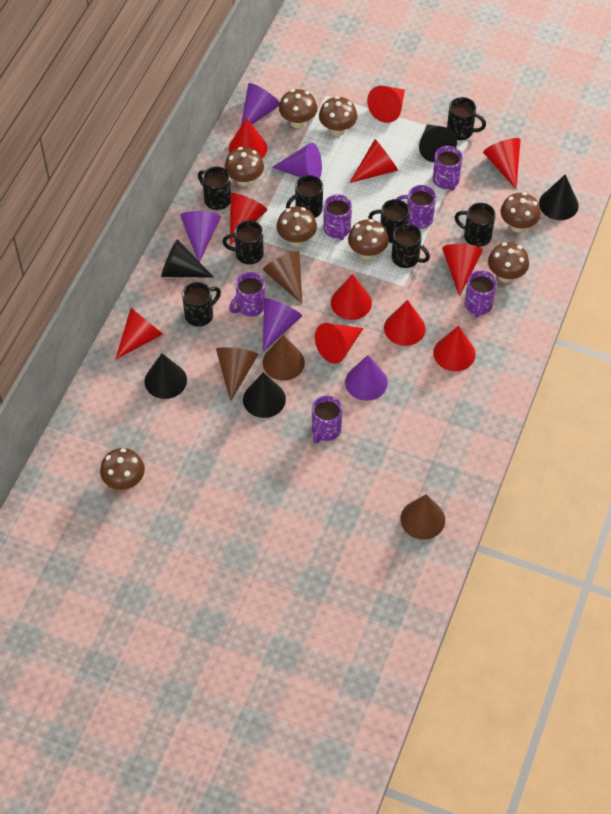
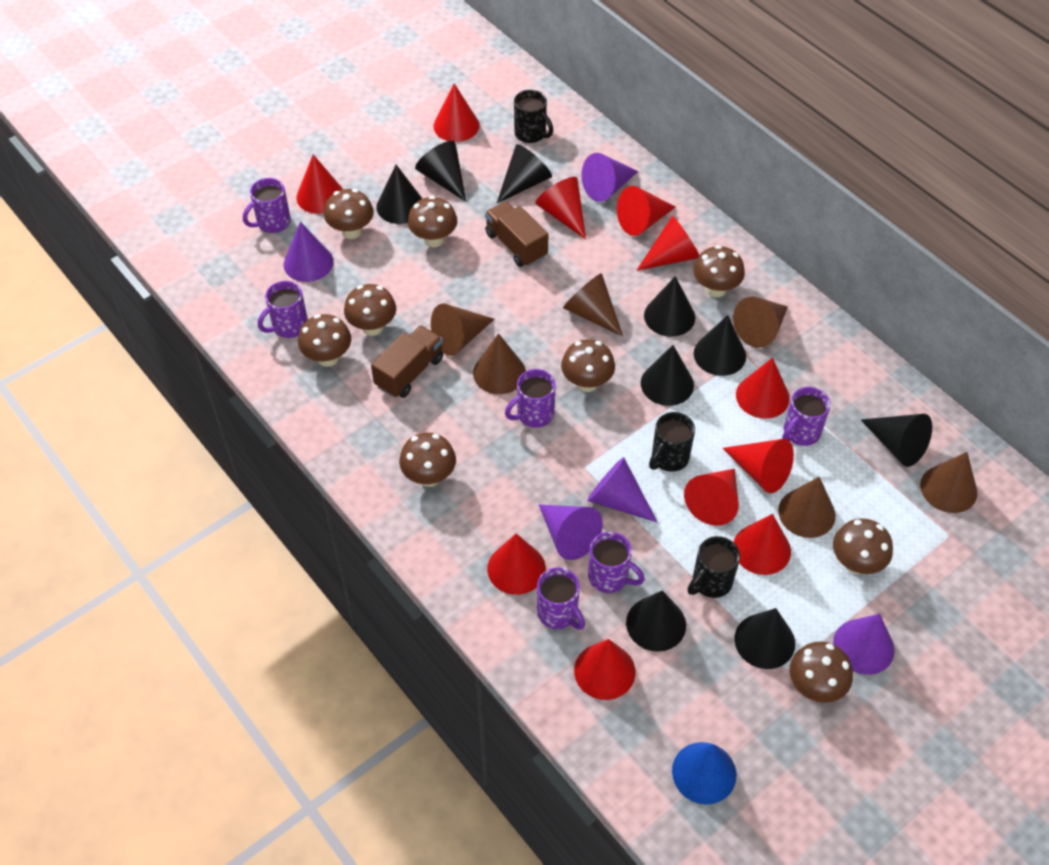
black cone: 5 -> 9
black mug: 8 -> 3
blue cone: 0 -> 1
brown cone: 4 -> 6
brown mushroom: 8 -> 9
brown truck: 0 -> 2

